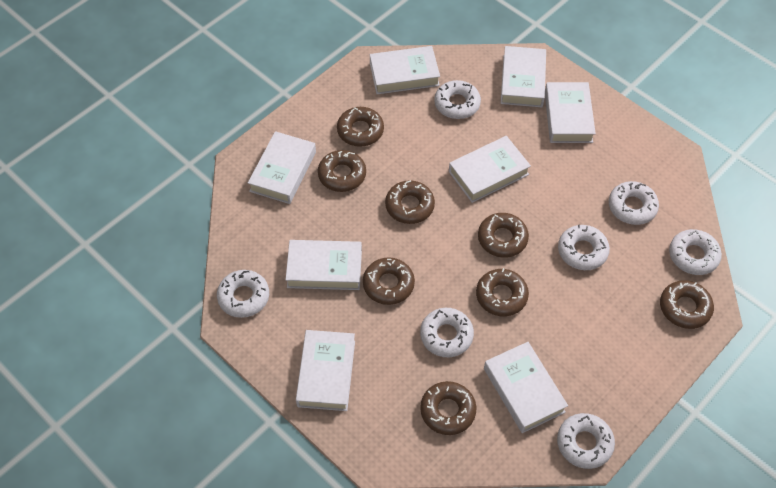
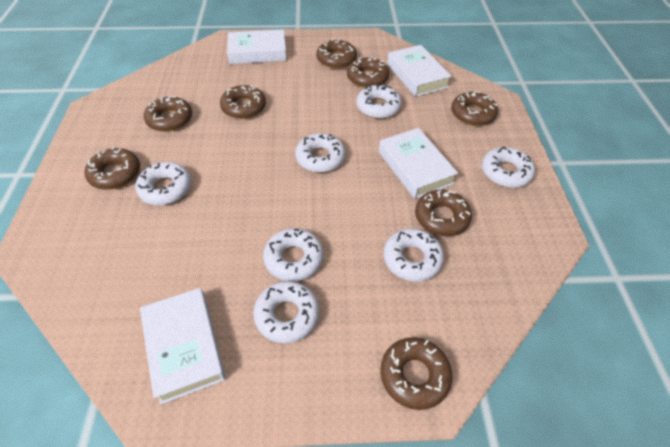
white book: 8 -> 4

